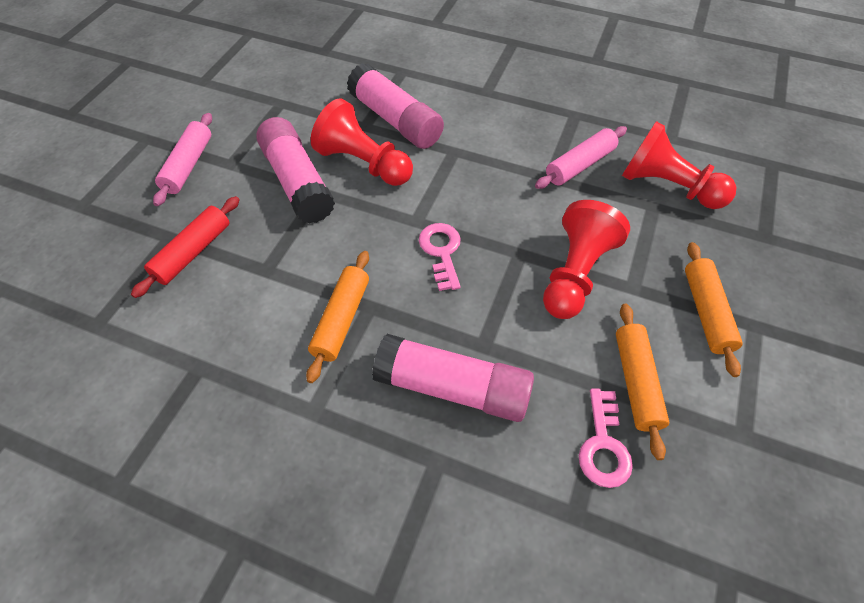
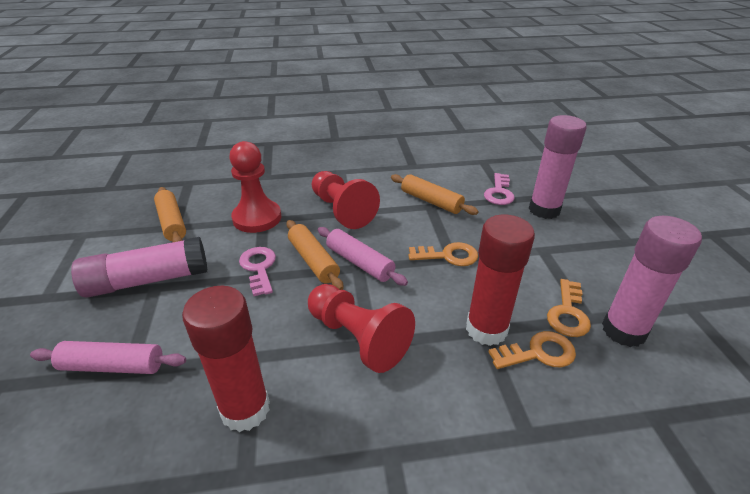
orange key: 0 -> 3
red glue stick: 0 -> 2
red rolling pin: 1 -> 0

